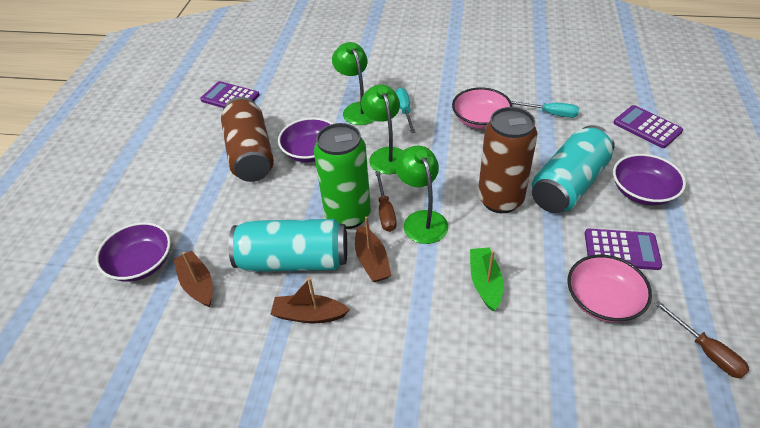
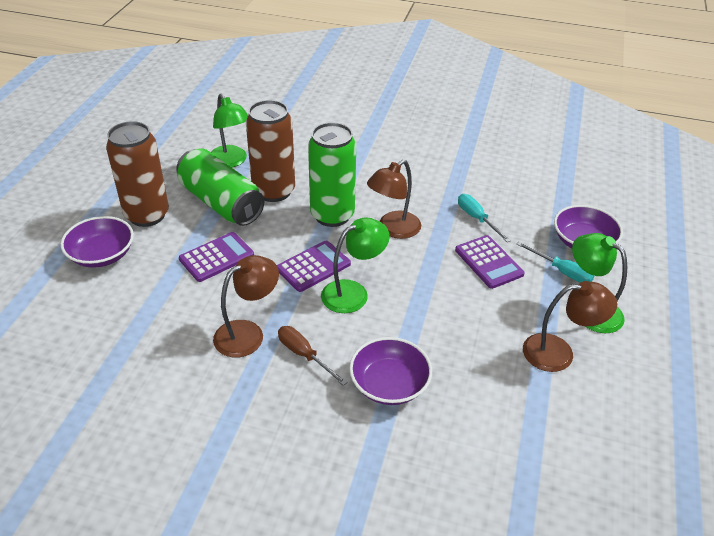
brown boat: 3 -> 0
brown lamp: 0 -> 3
brown screwdriver: 2 -> 1
green boat: 1 -> 0
green can: 1 -> 2
pink bowl: 2 -> 0
turquoise can: 2 -> 0

